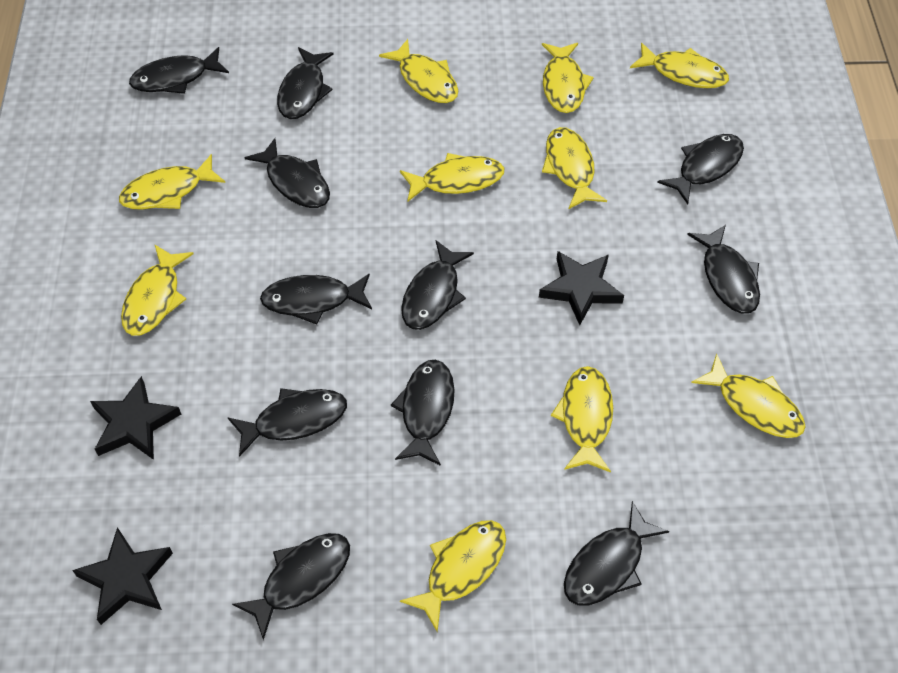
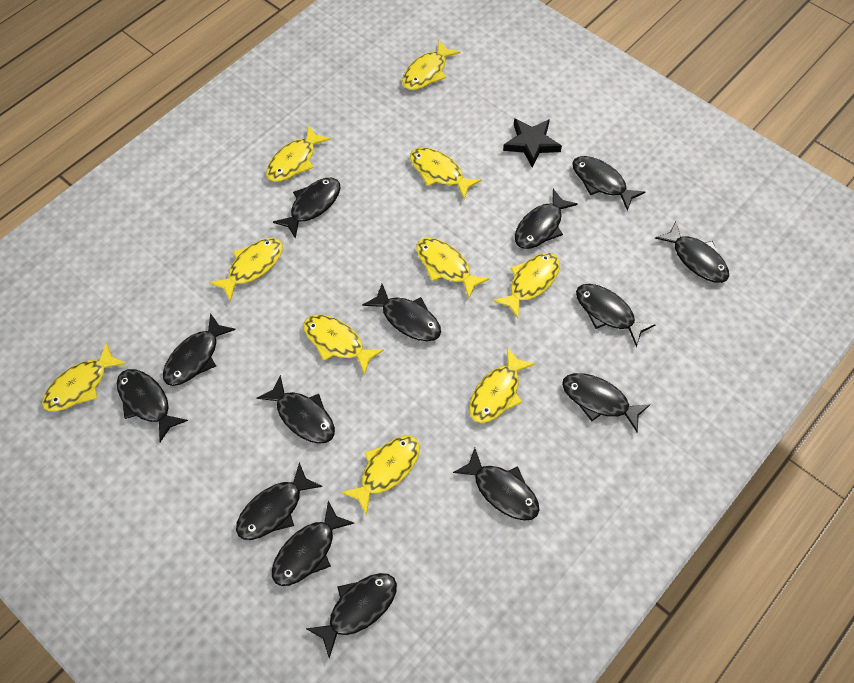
black fish: 11 -> 14
black star: 3 -> 1

